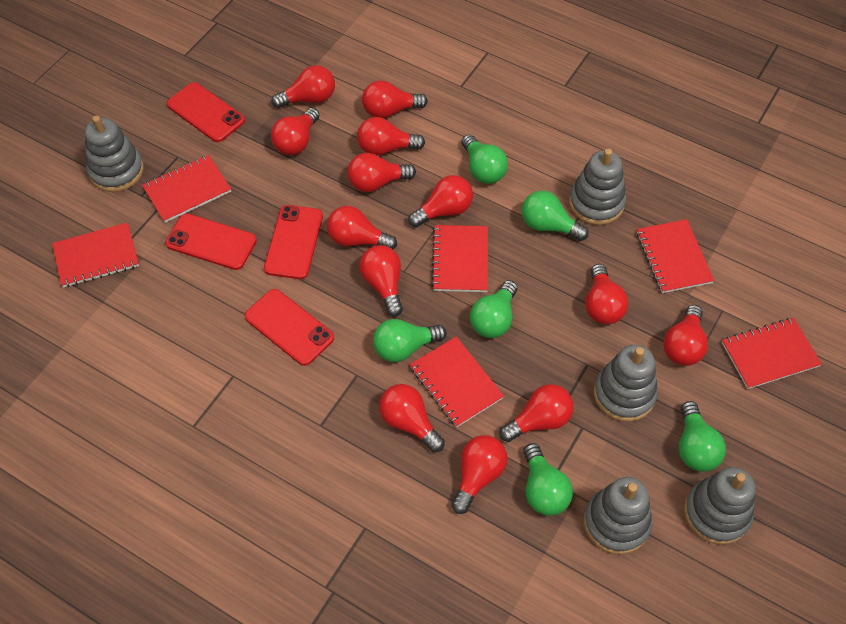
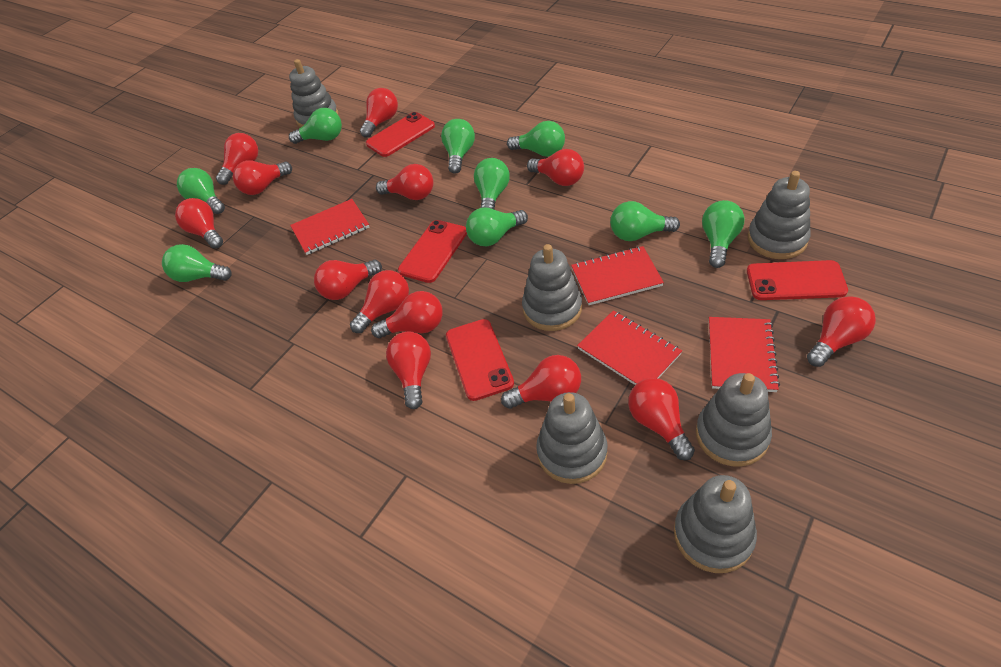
green light bulb: 6 -> 9
grey stacking toy: 5 -> 6
red notebook: 6 -> 4

